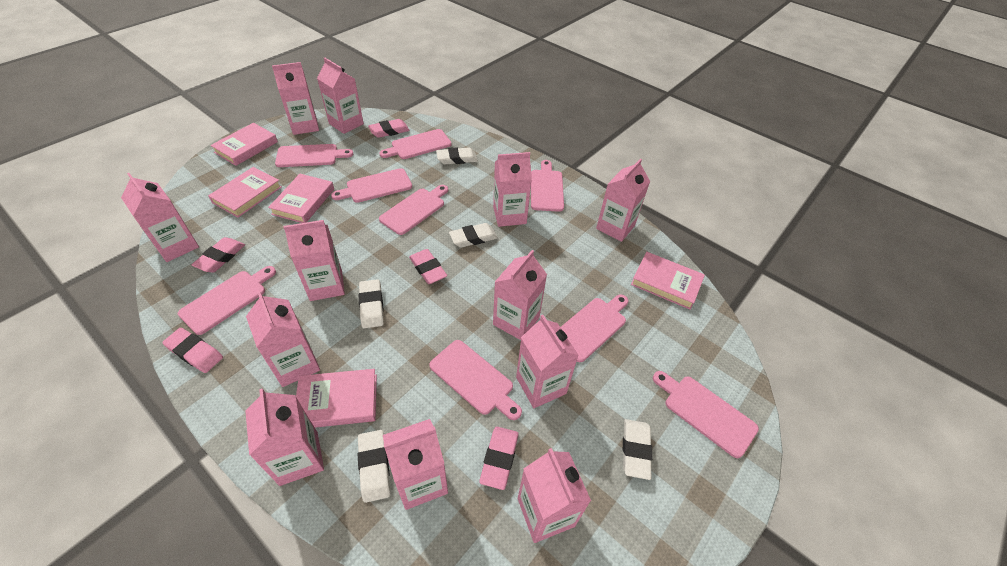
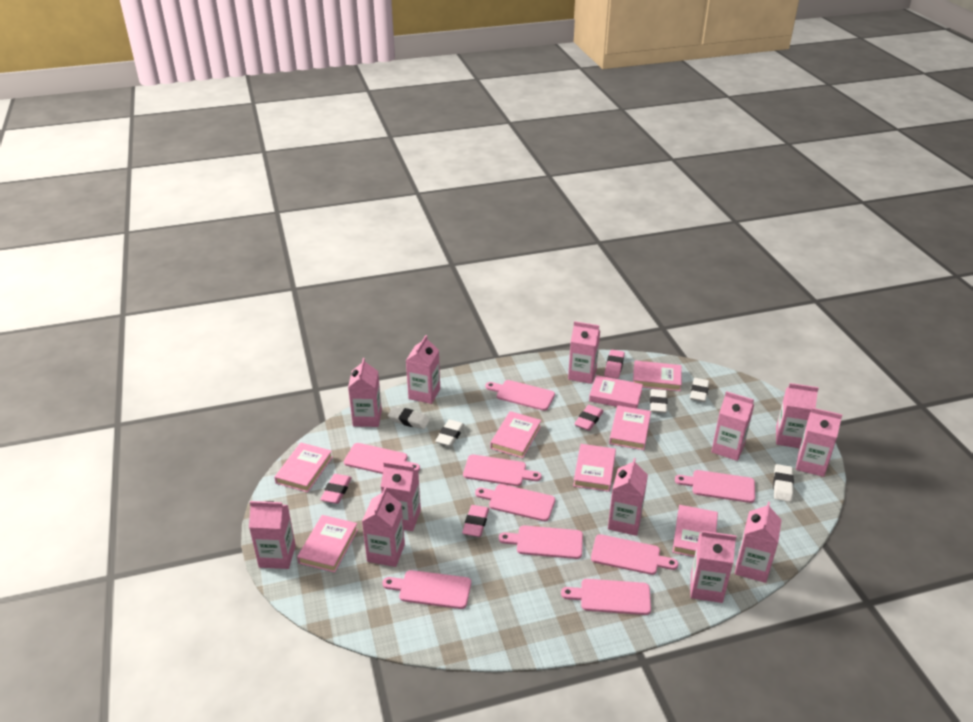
pink book: 5 -> 8
pink eraser: 5 -> 4

